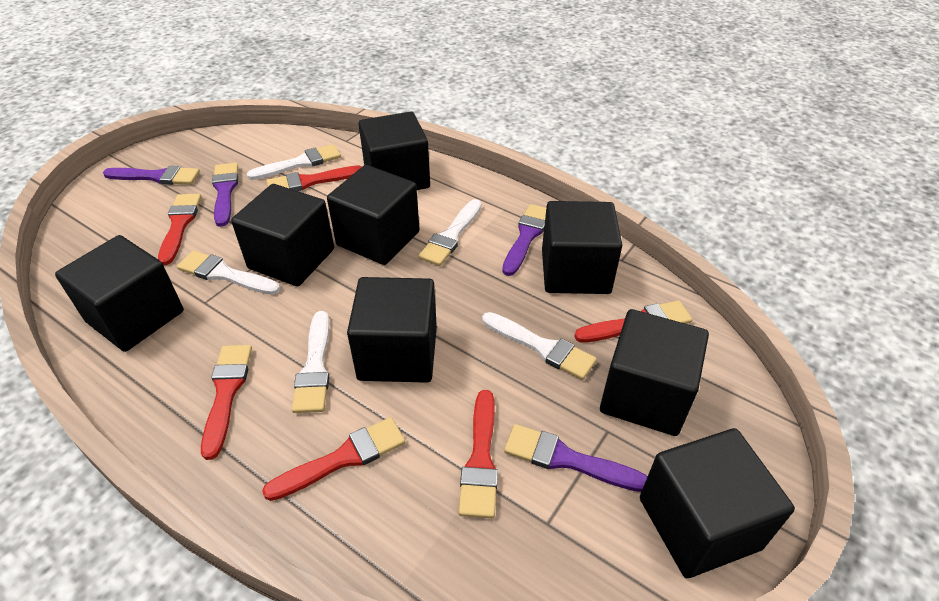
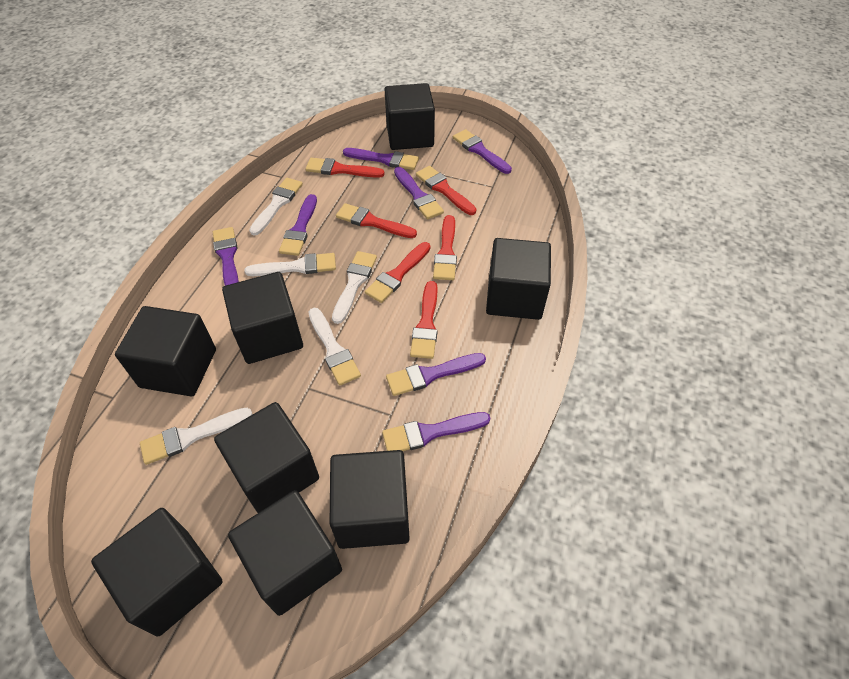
purple brush: 4 -> 7

